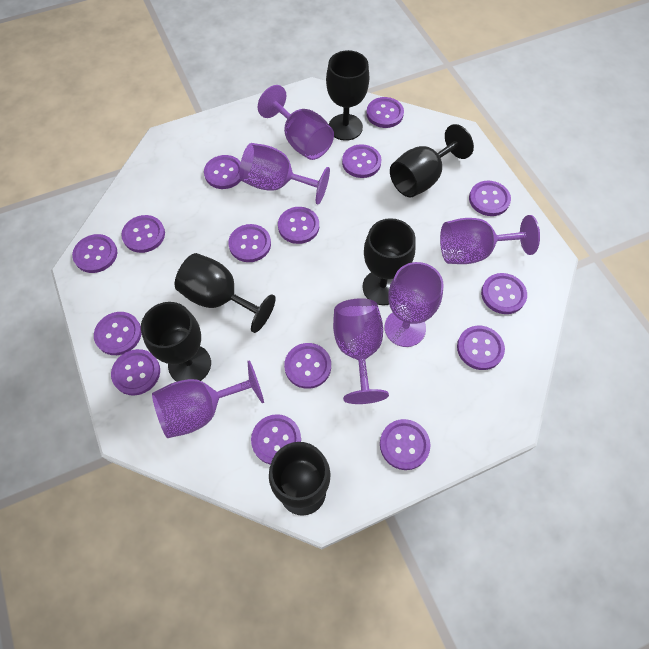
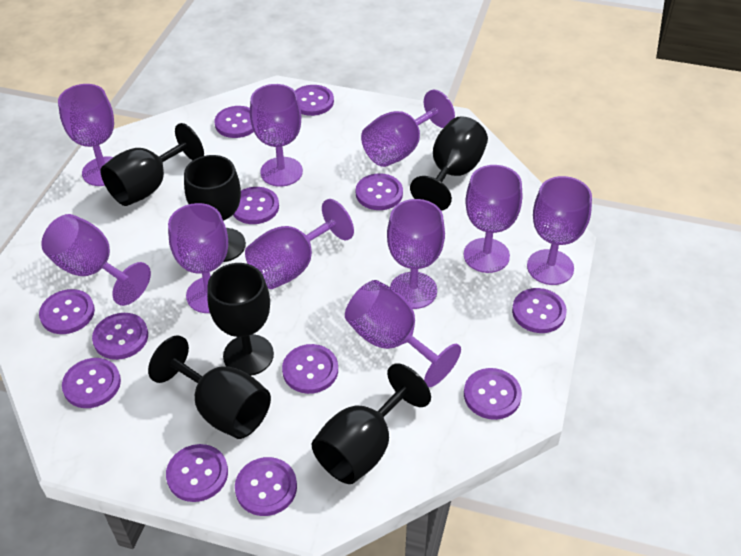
purple button: 15 -> 12
purple goblet: 6 -> 10

